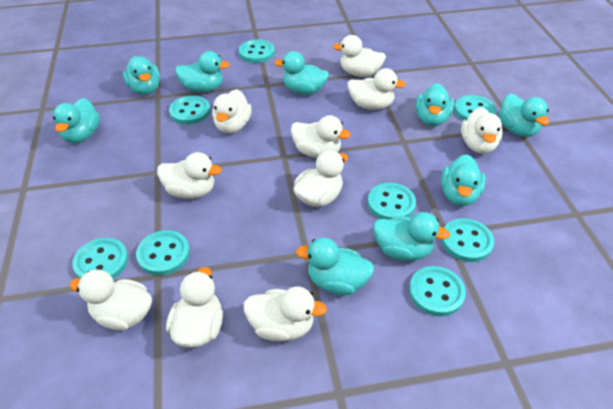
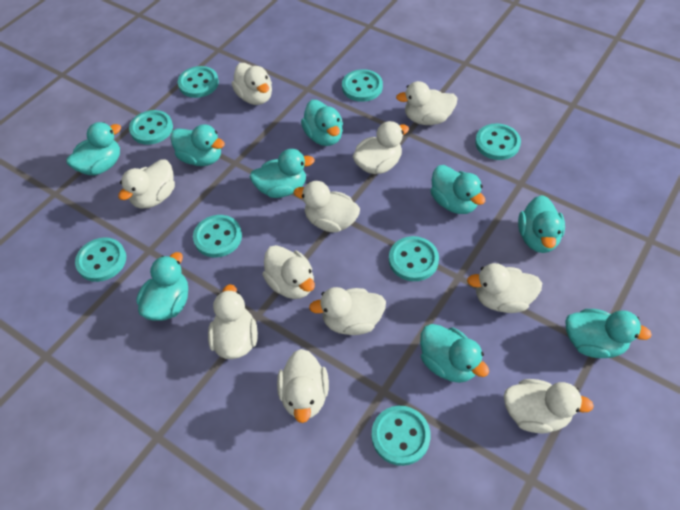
white duck: 10 -> 11

